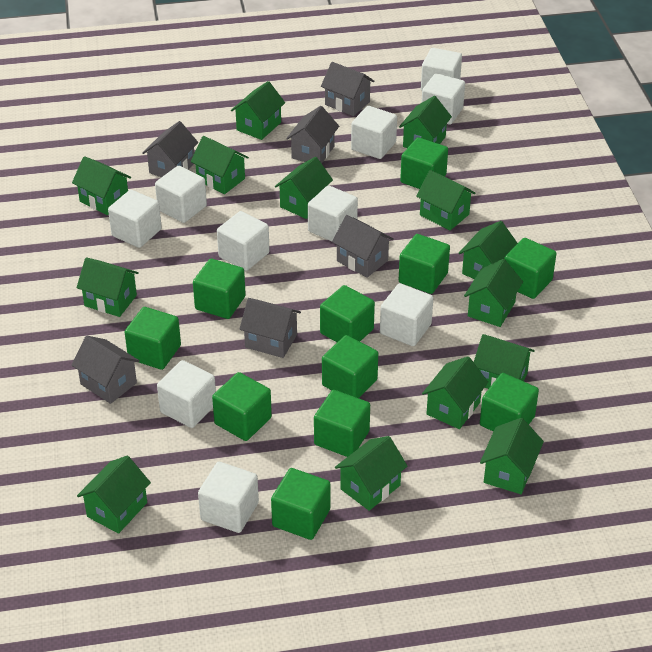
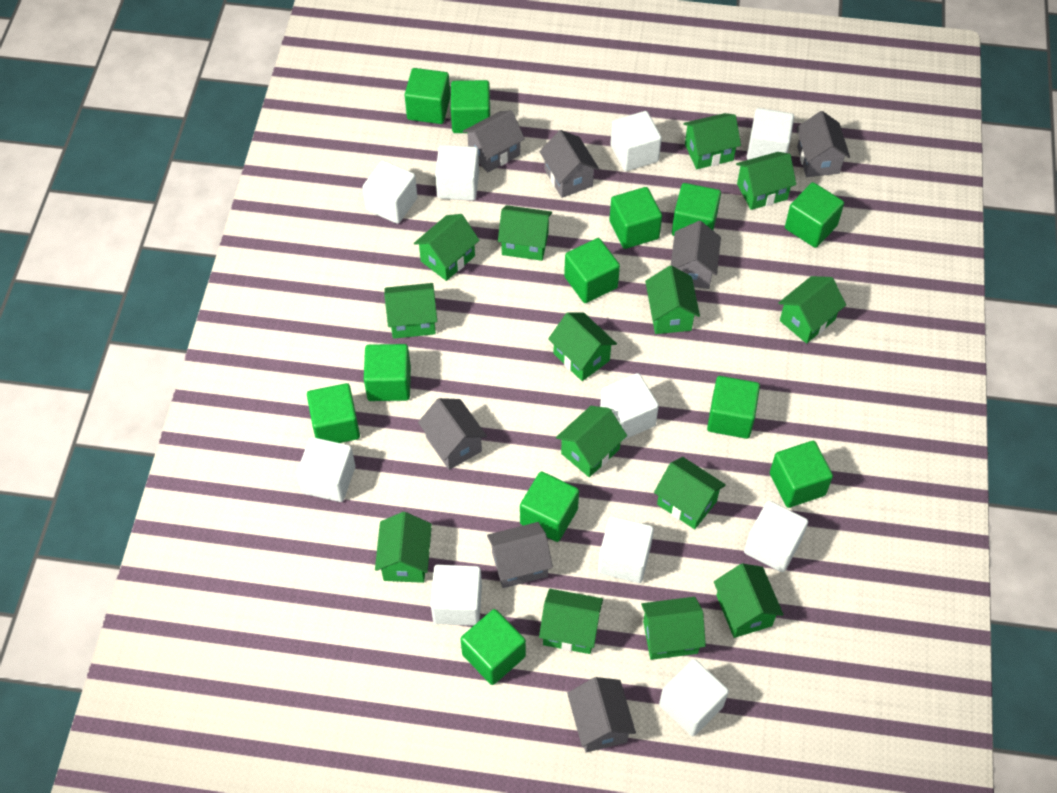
green cube: 11 -> 12
grey house: 6 -> 7

